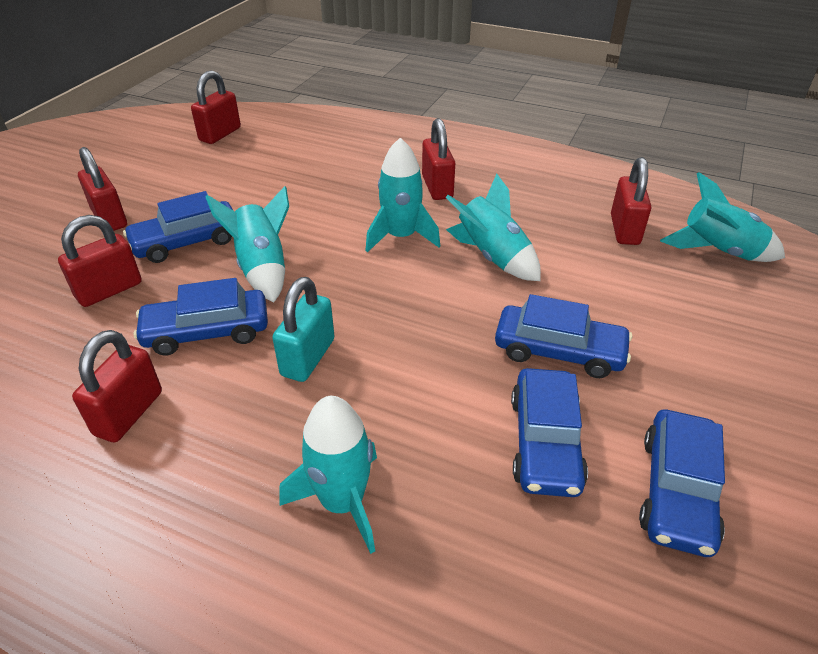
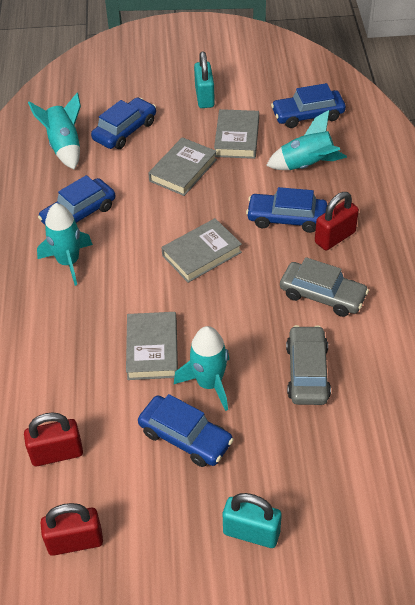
grey book: 0 -> 4
grey car: 0 -> 2
red padlock: 6 -> 3
turquoise padlock: 1 -> 2
turquoise rocket: 5 -> 4

